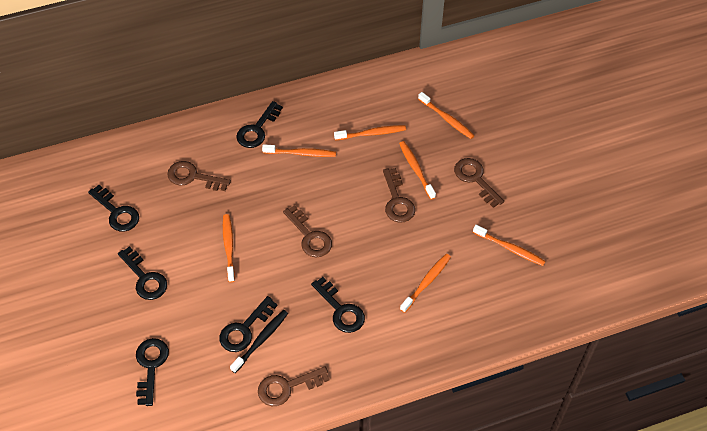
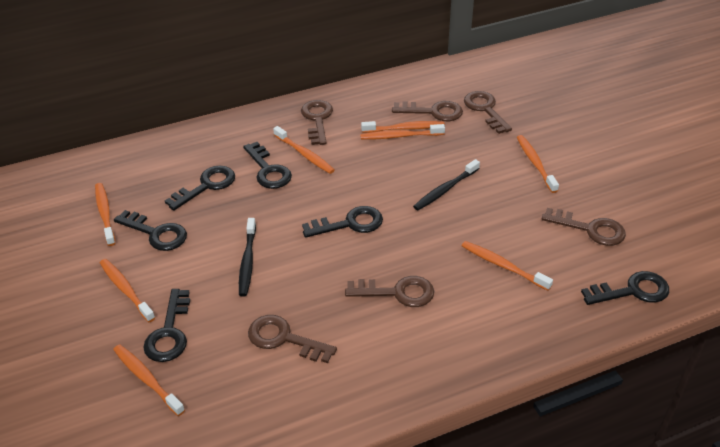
black toothbrush: 1 -> 2
brown key: 5 -> 6
orange toothbrush: 7 -> 8

